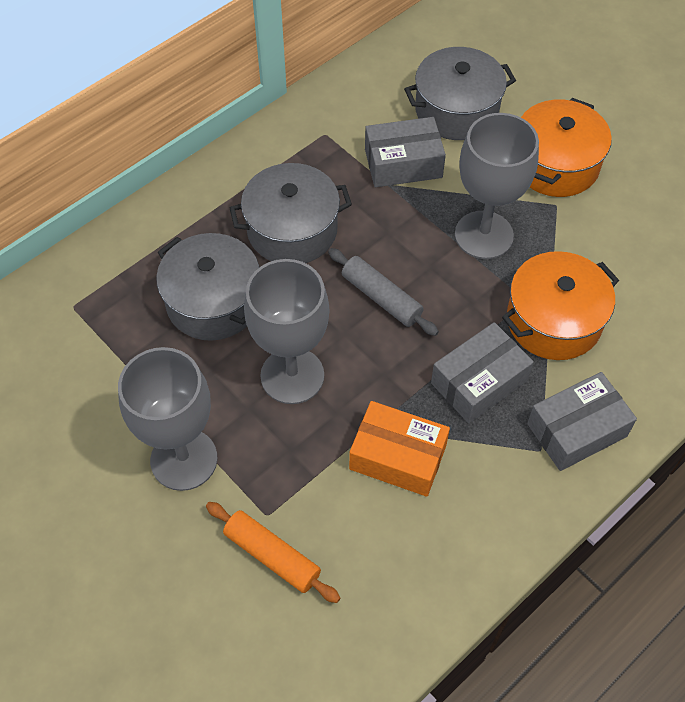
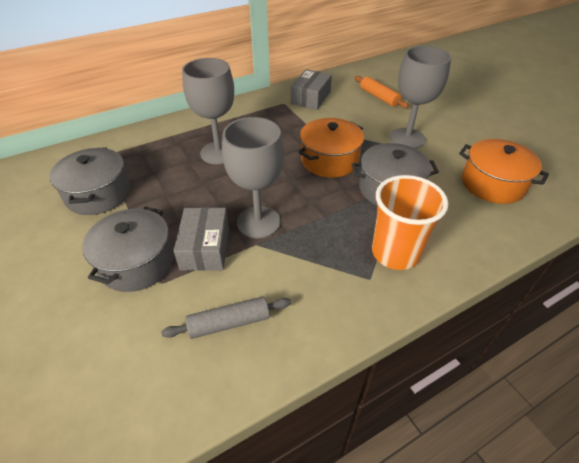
grey box: 3 -> 2
orange box: 1 -> 0
orange cup: 0 -> 1

